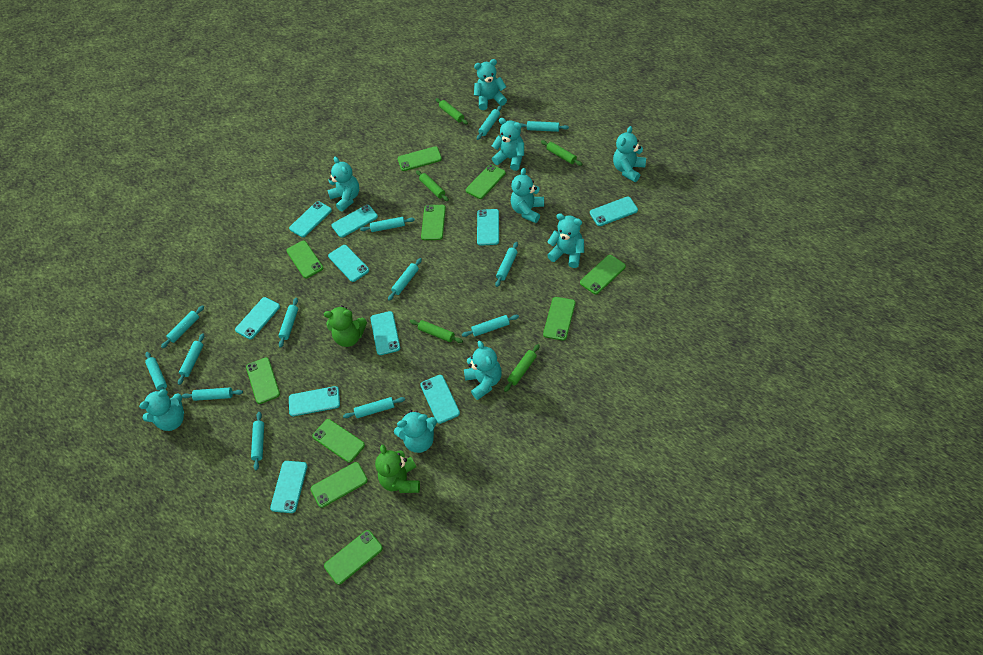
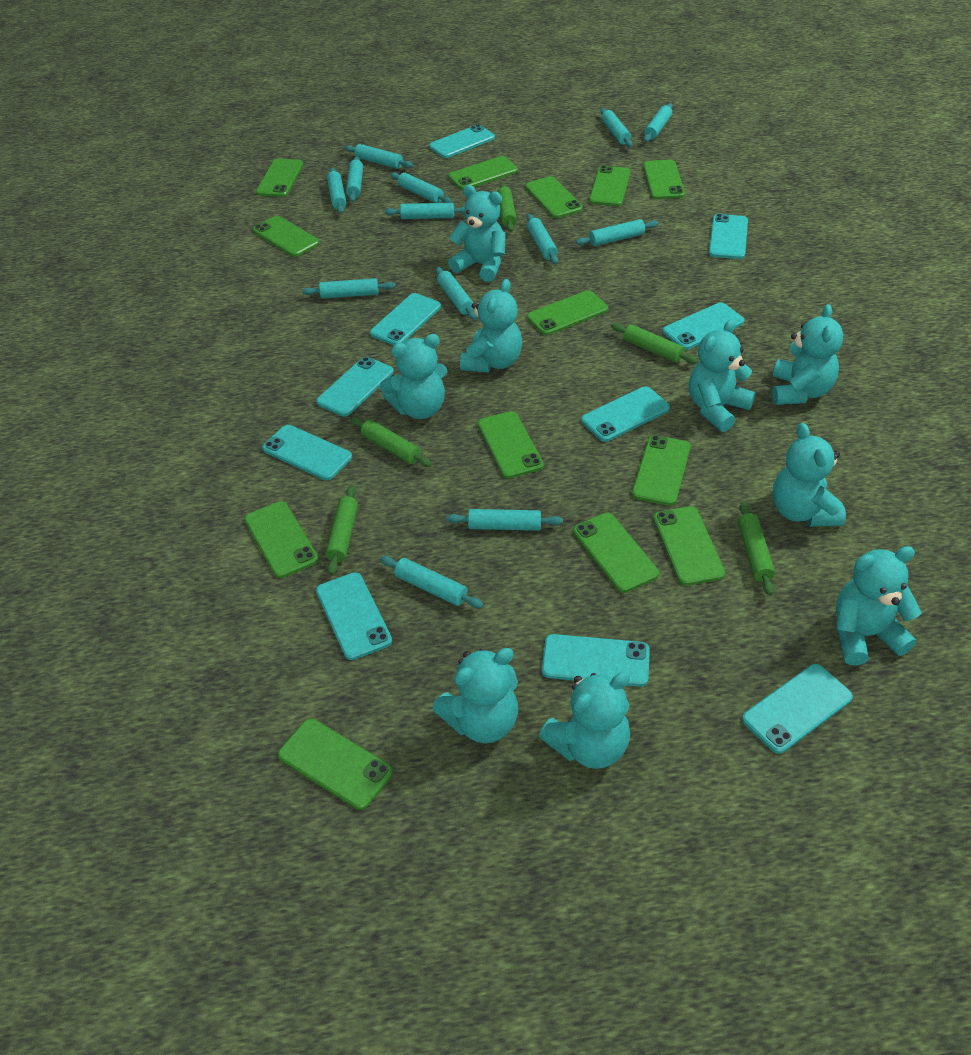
green phone: 10 -> 13
green teddy bear: 2 -> 0

